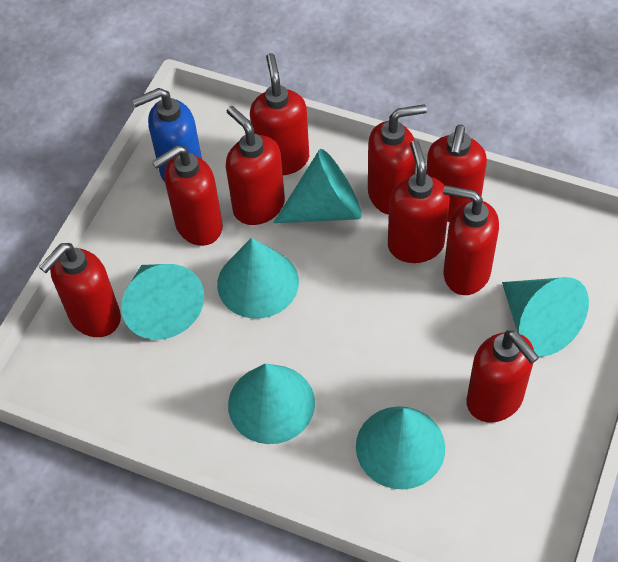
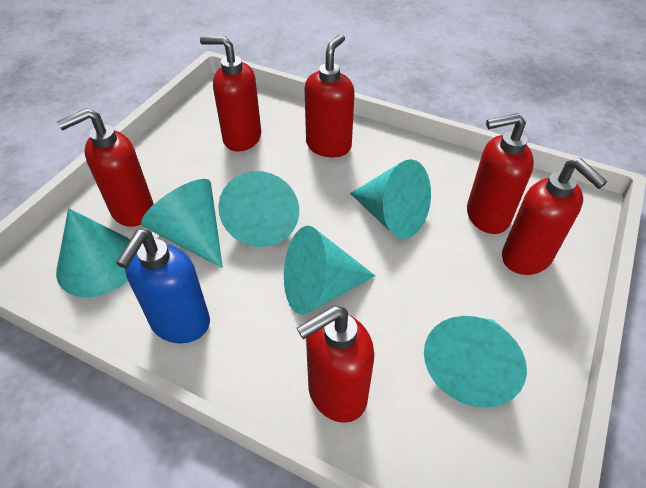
red soap dispenser: 9 -> 6

